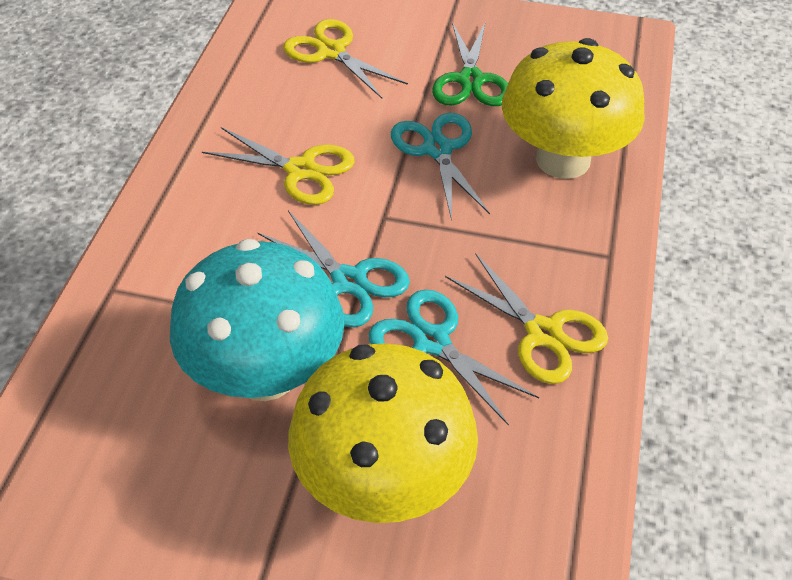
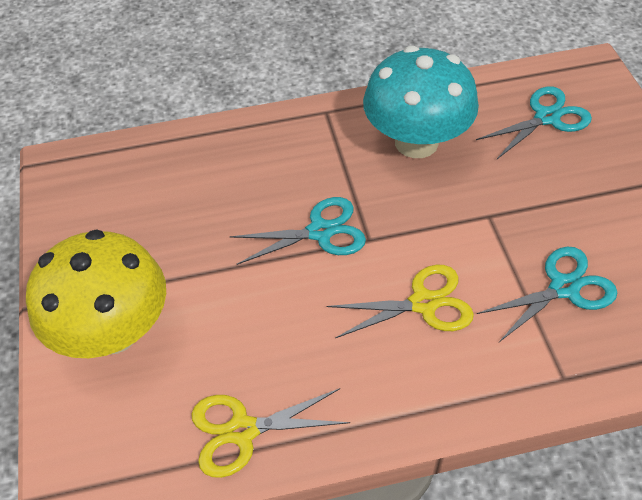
green scissors: 1 -> 0
yellow mushroom: 2 -> 1
yellow scissors: 3 -> 2

